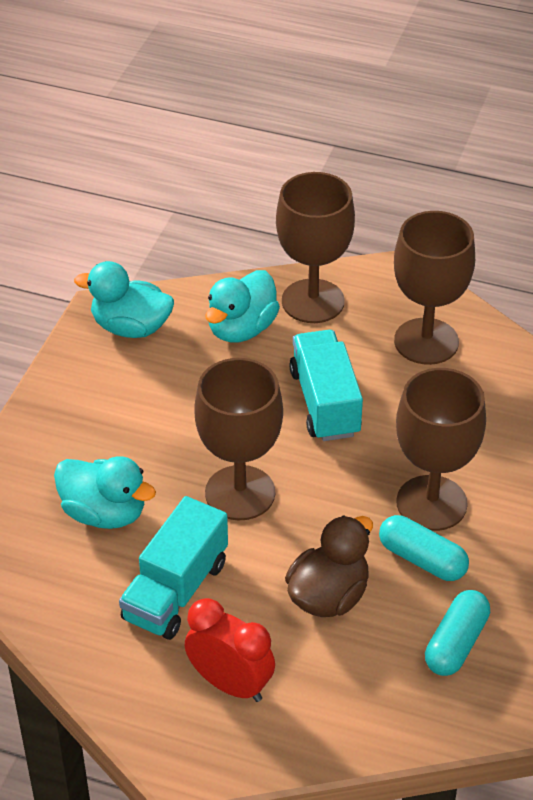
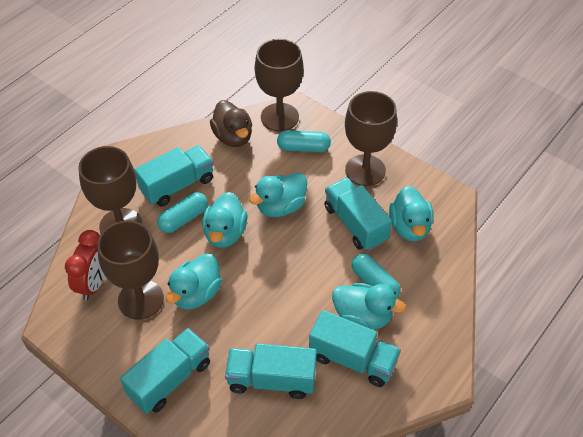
turquoise capsule: 2 -> 3
turquoise duck: 3 -> 5
turquoise truck: 2 -> 5

